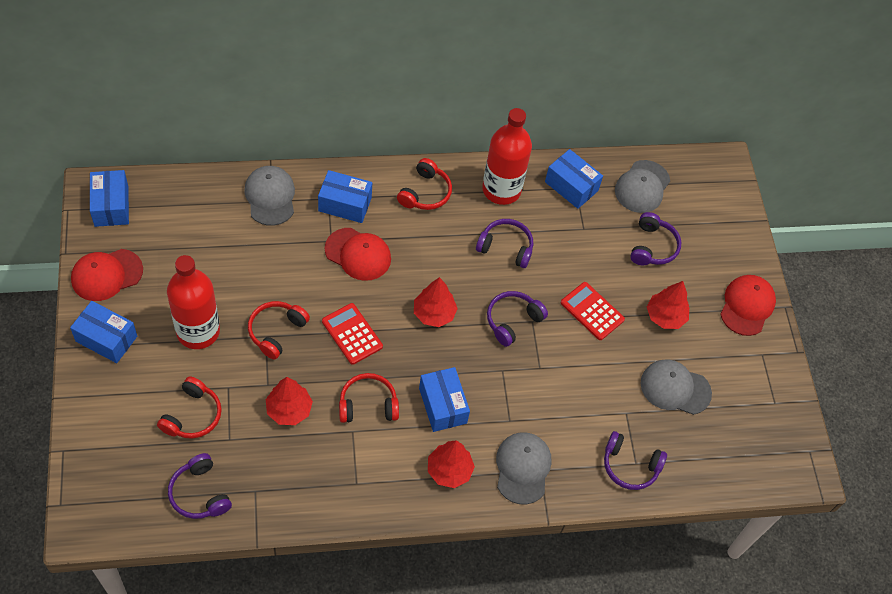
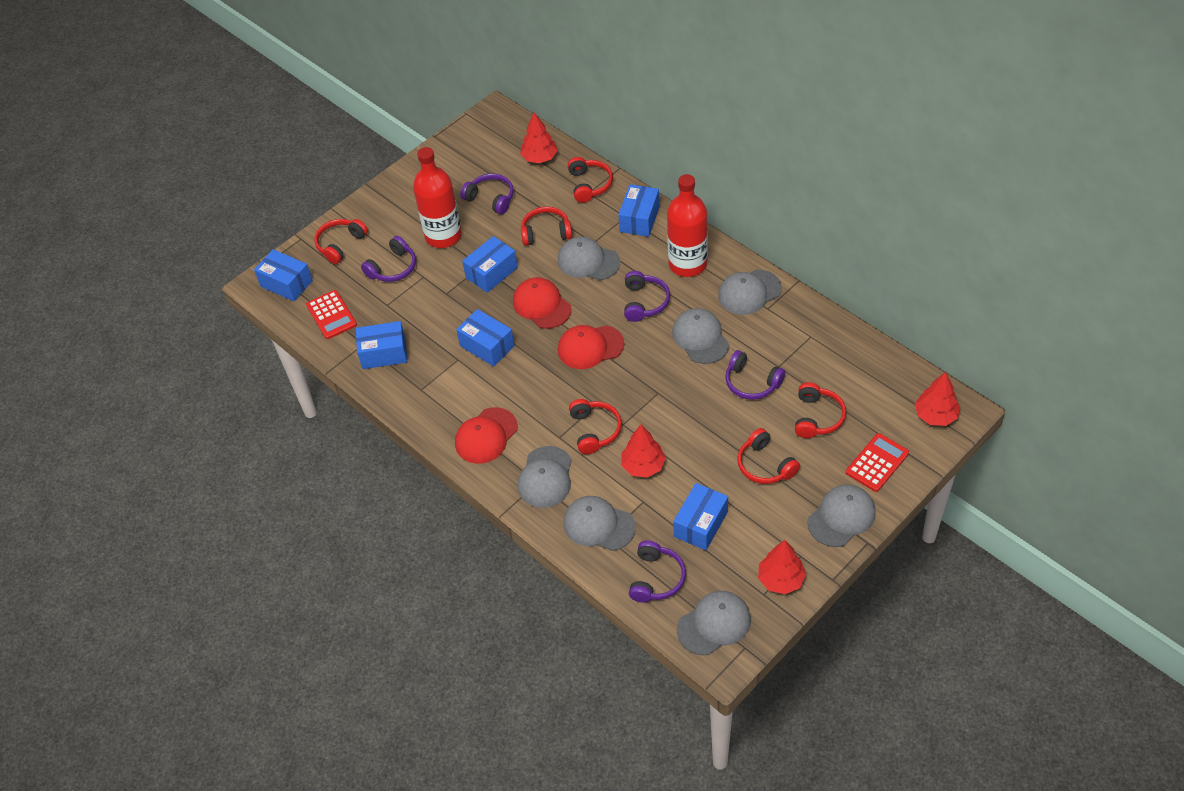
blue box: 5 -> 6
grey cap: 4 -> 7
red headphones: 4 -> 6

